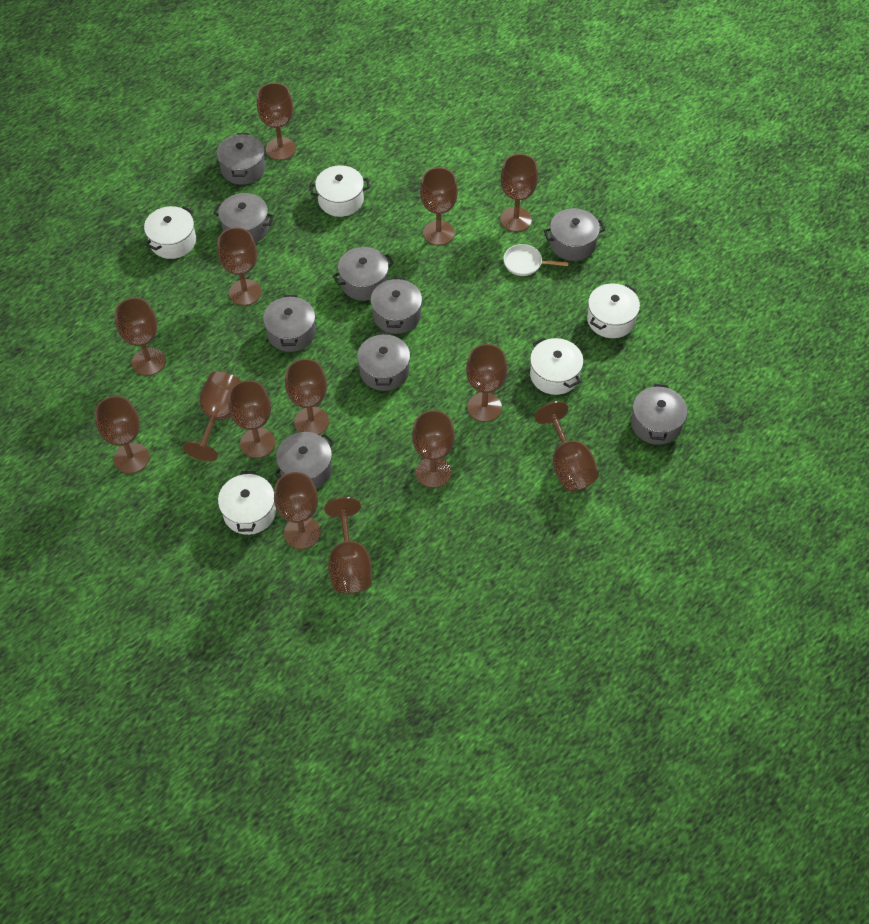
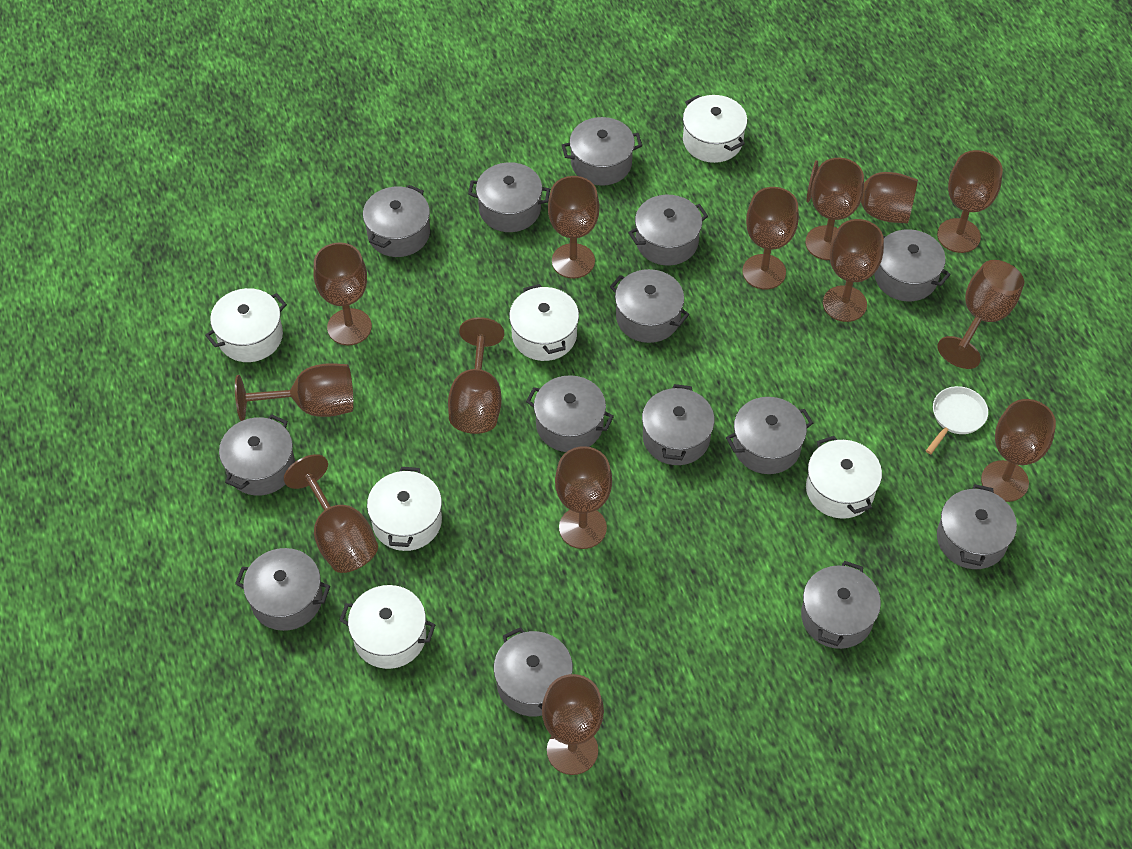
grey pot: 9 -> 14
white pot: 5 -> 6

